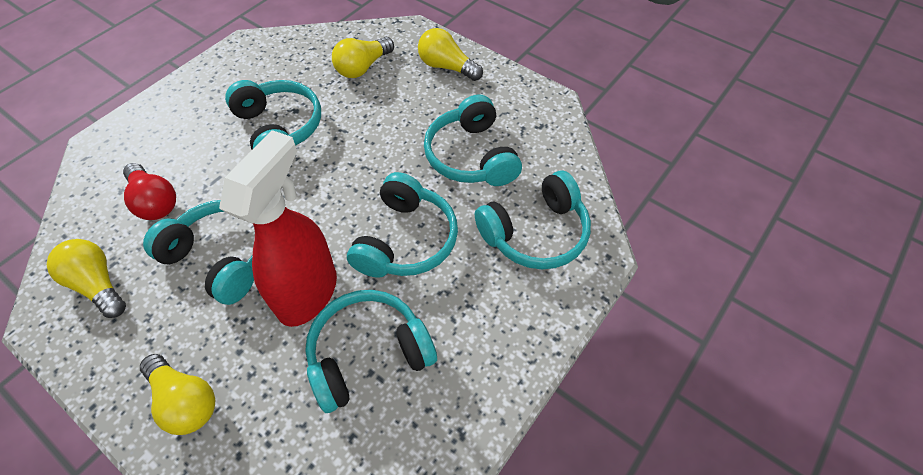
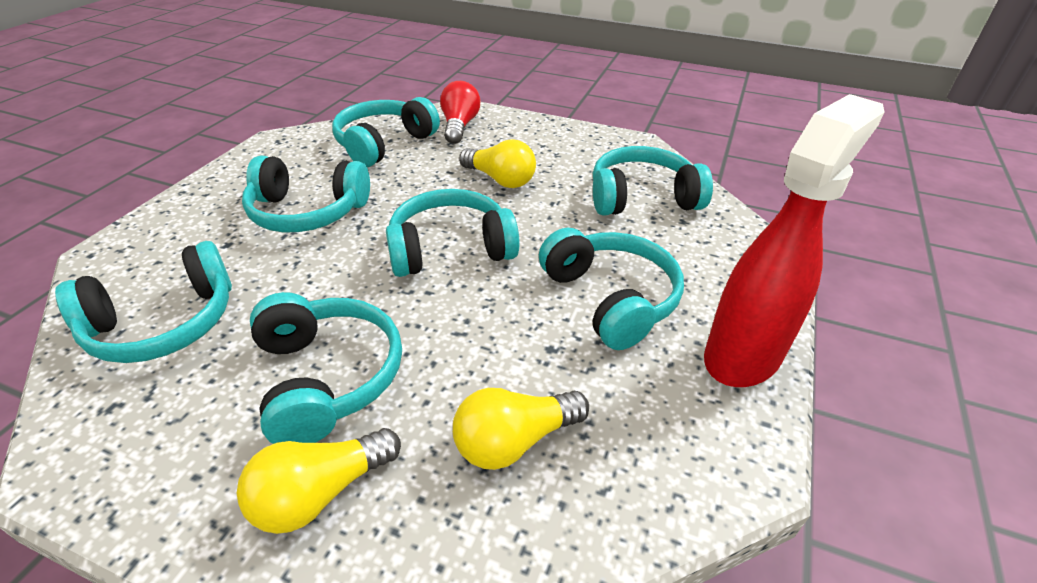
turquoise headphones: 6 -> 7
yellow light bulb: 4 -> 3

